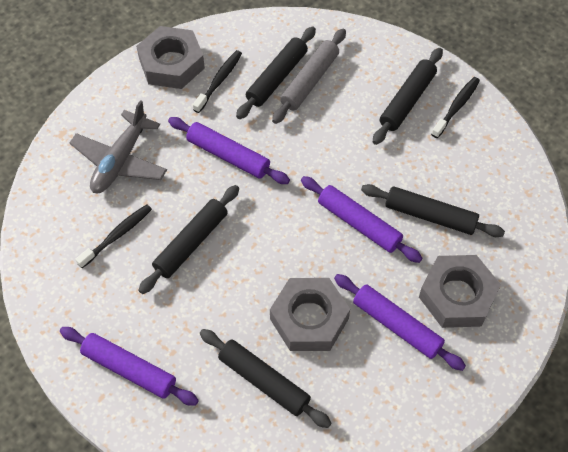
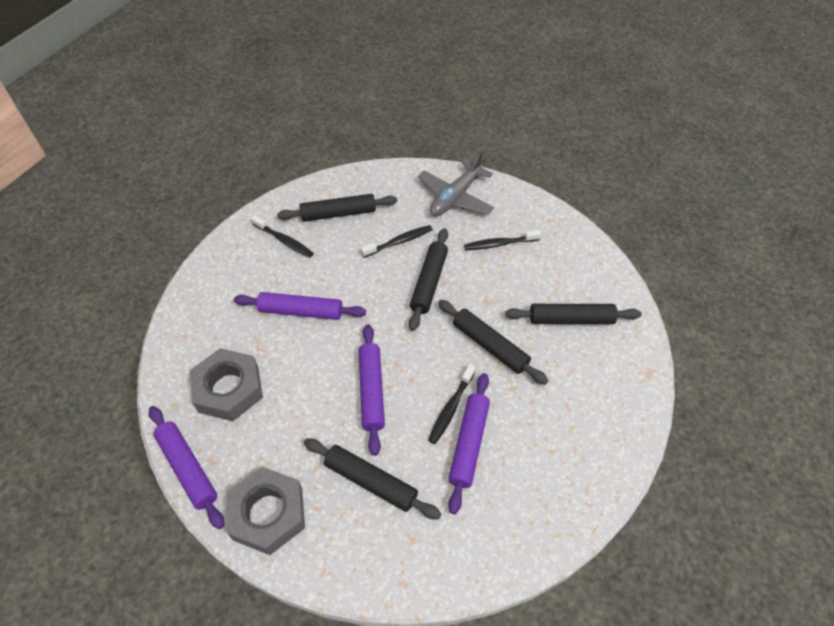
black toothbrush: 3 -> 4
grey nut: 3 -> 2
grey rolling pin: 1 -> 0

